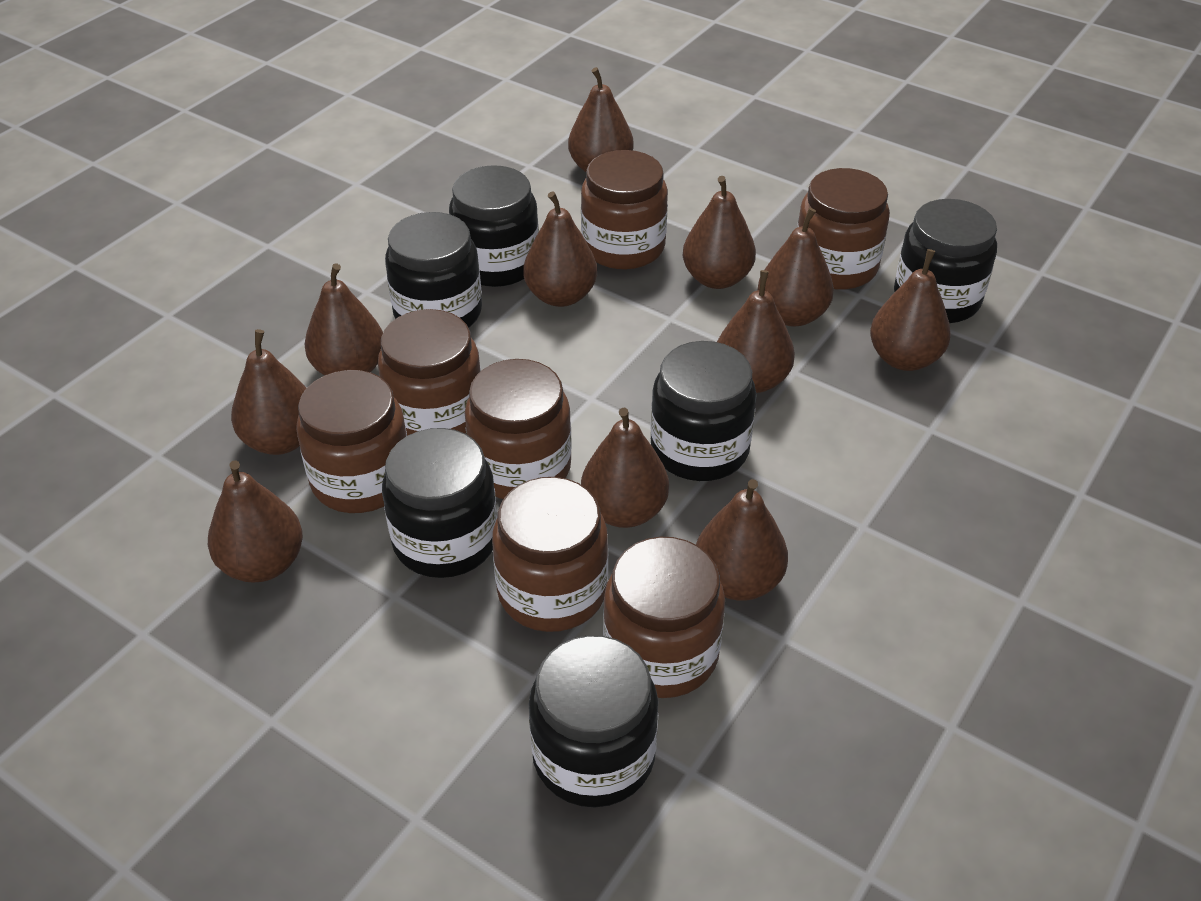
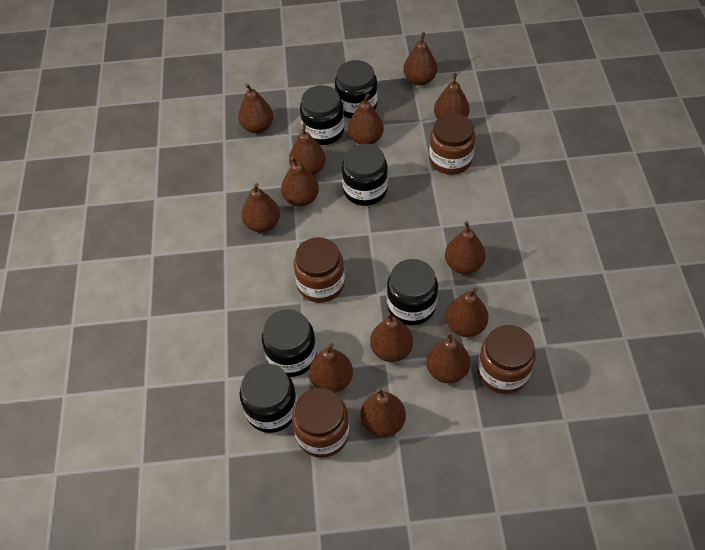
brown jar: 7 -> 4
brown pear: 11 -> 13

